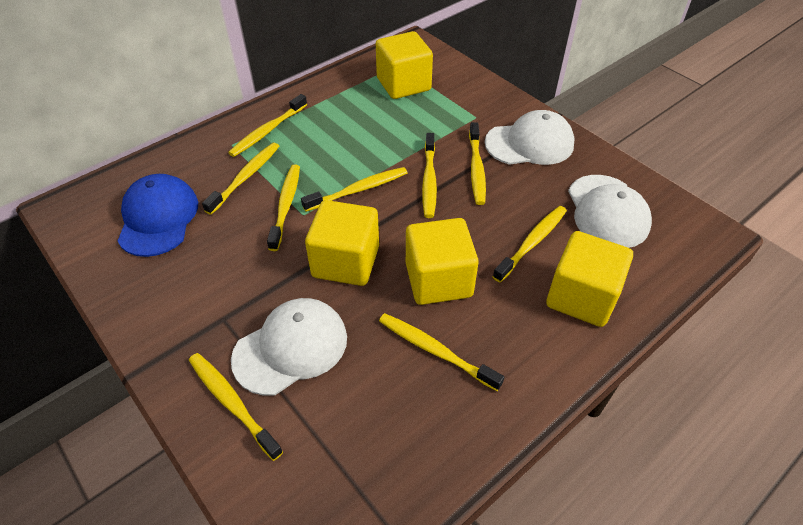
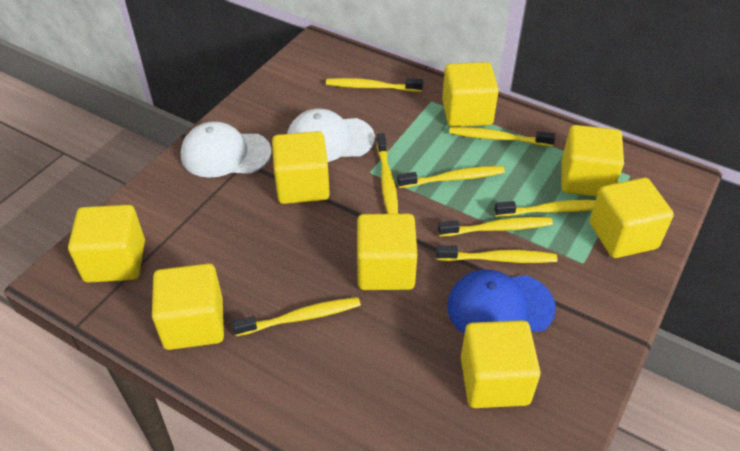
white cap: 3 -> 2
yellow cube: 4 -> 8
yellow toothbrush: 9 -> 8

